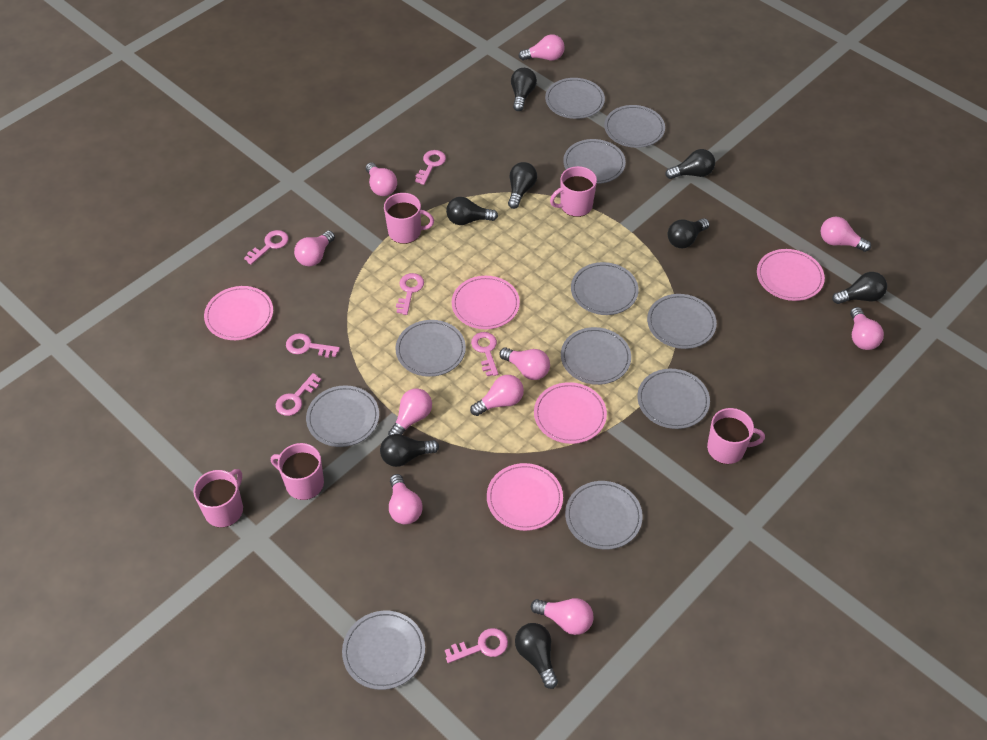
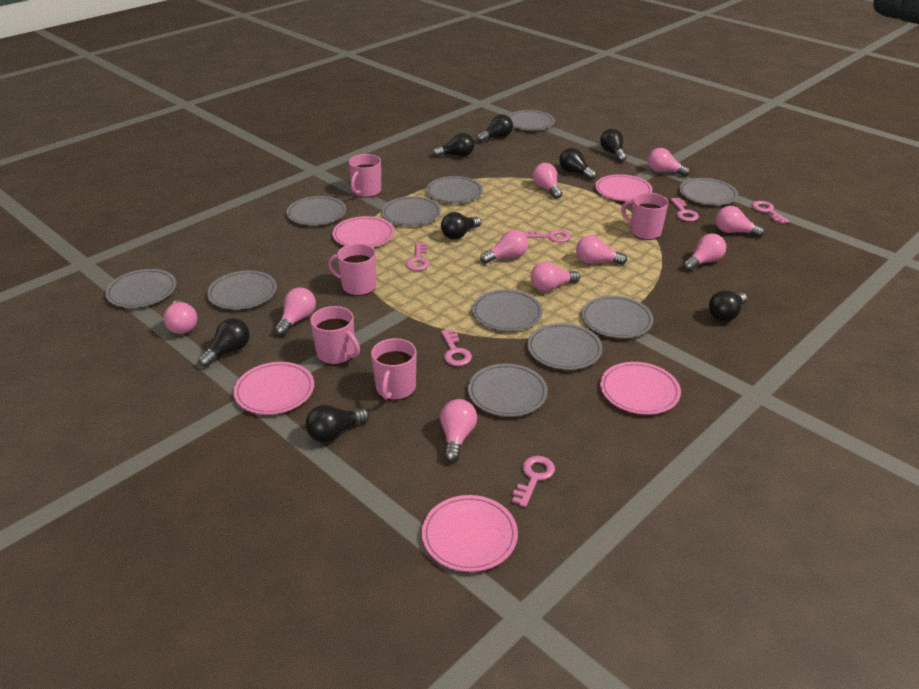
pink key: 7 -> 6

